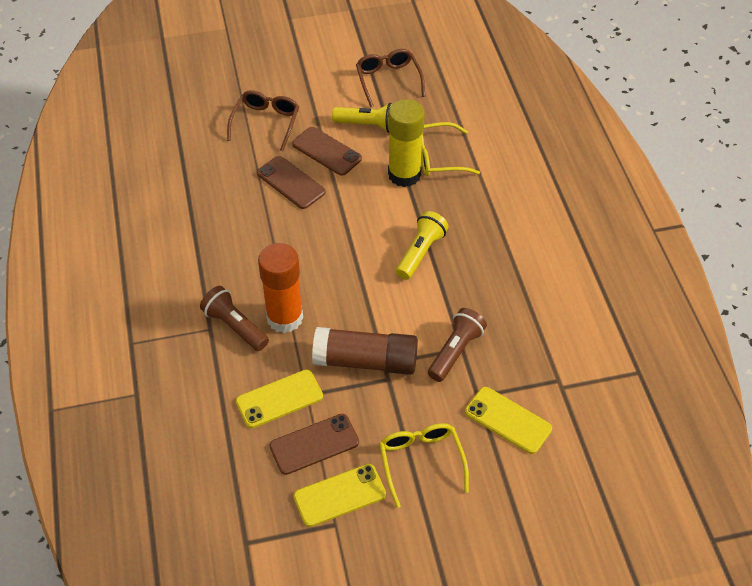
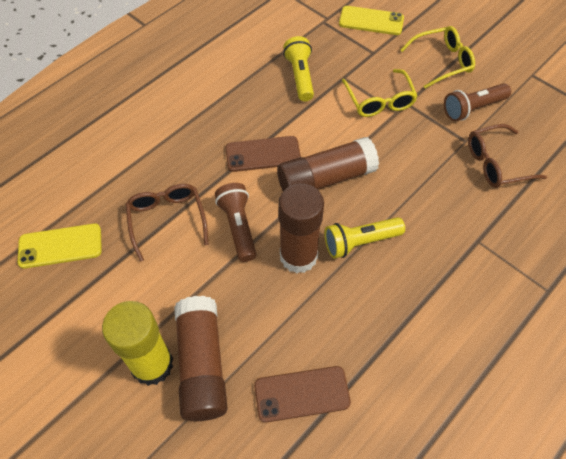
brown glue stick: 1 -> 3
brown phone: 3 -> 2
orange glue stick: 1 -> 0
yellow phone: 3 -> 2

